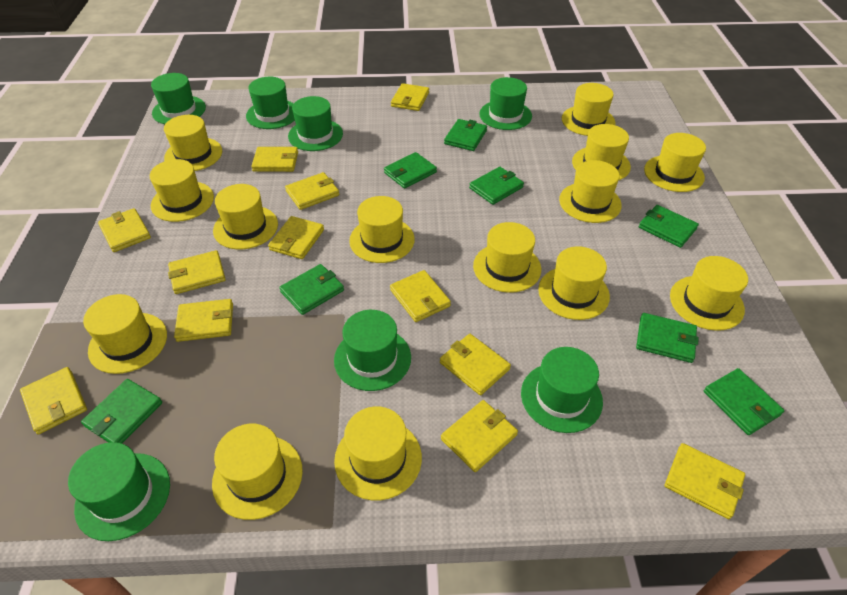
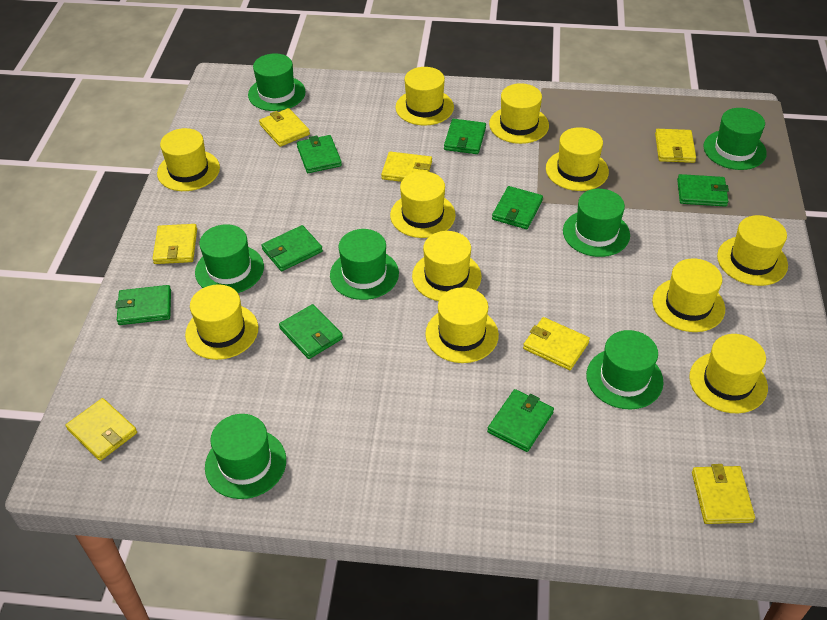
yellow hat: 14 -> 11
yellow wallet: 12 -> 7

